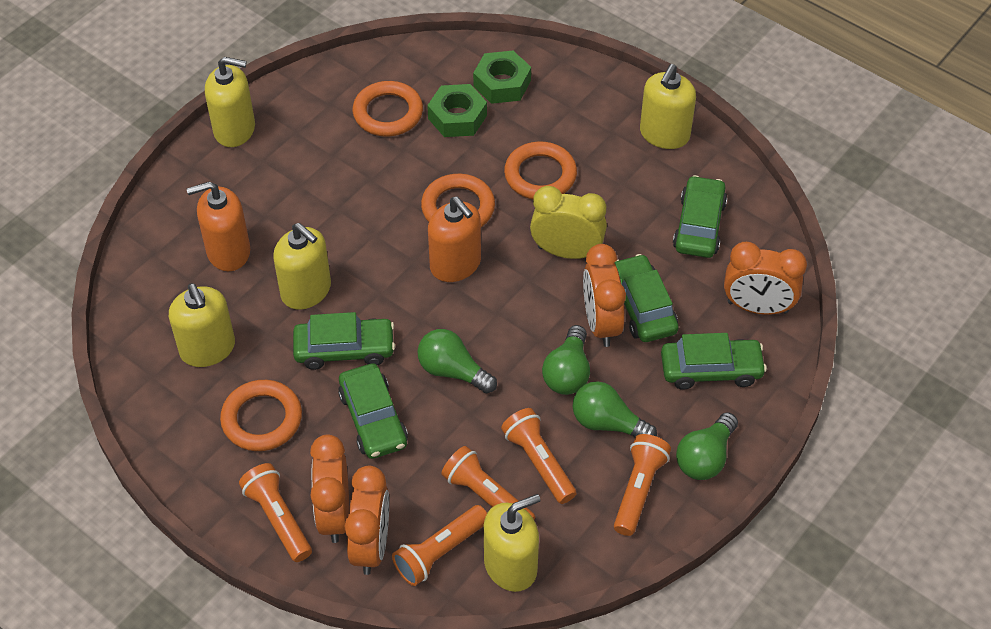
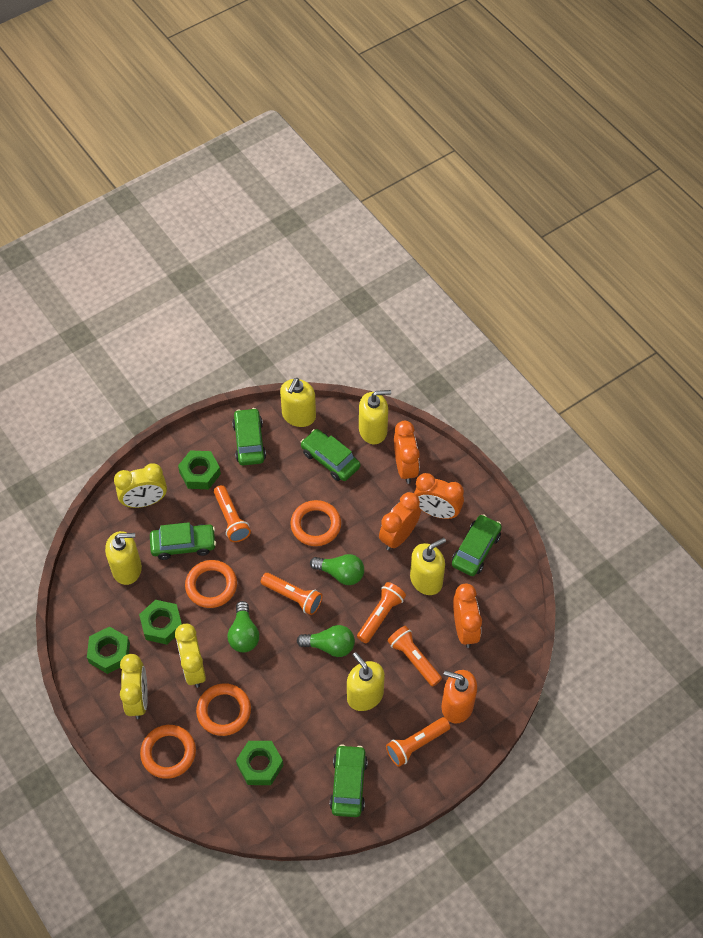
green light bulb: 4 -> 3
green nut: 2 -> 4
orange soap dispenser: 2 -> 1
yellow clock: 1 -> 3

